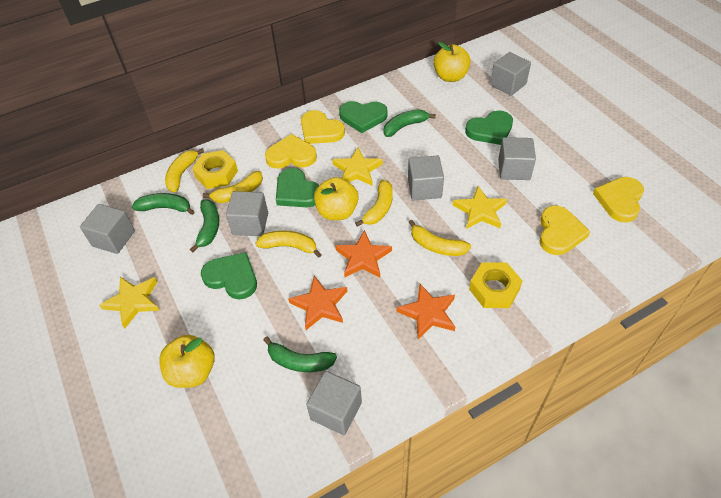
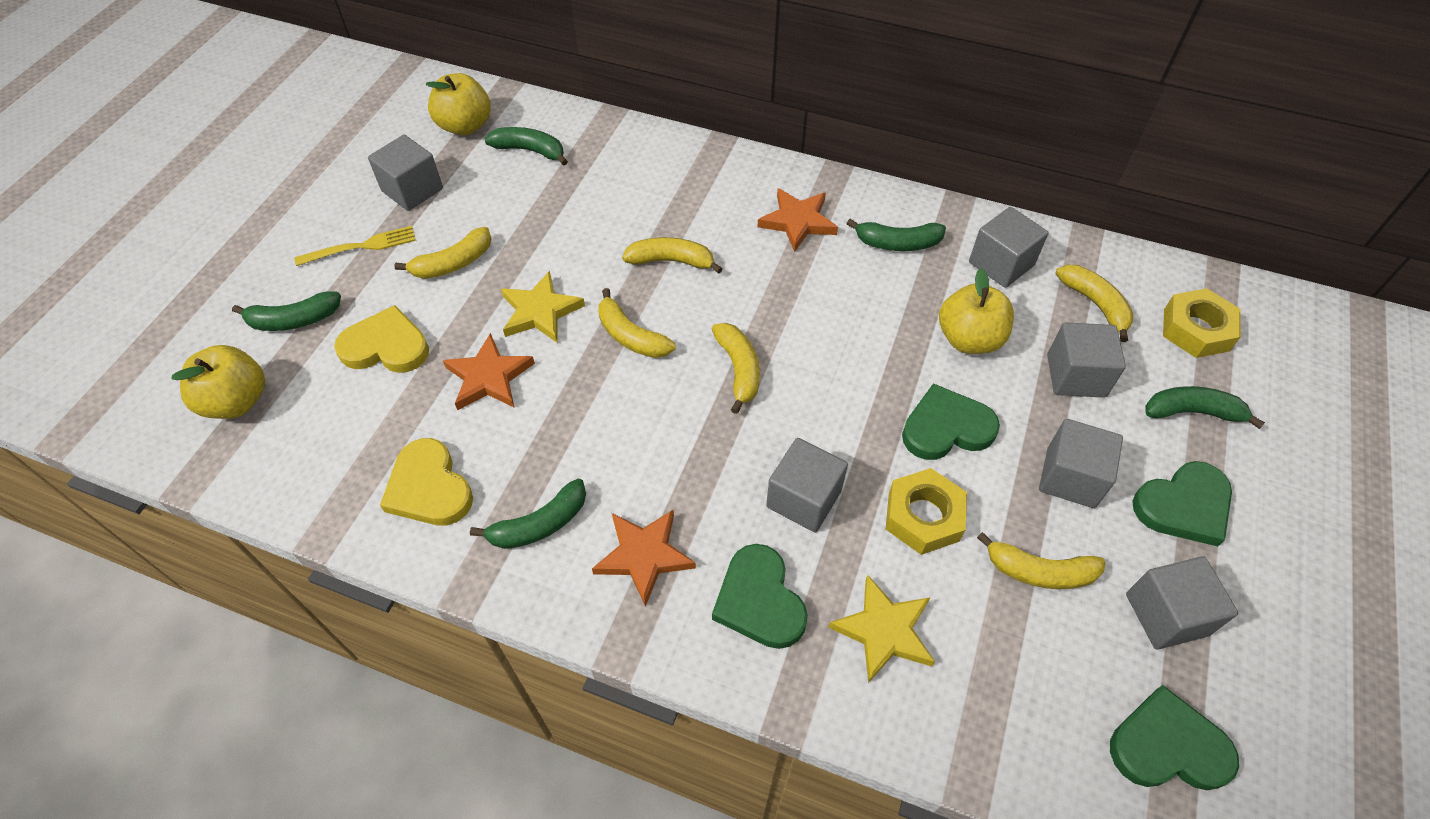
green banana: 4 -> 5
yellow banana: 5 -> 6
yellow fork: 0 -> 1
yellow heart: 4 -> 2
yellow star: 3 -> 2

